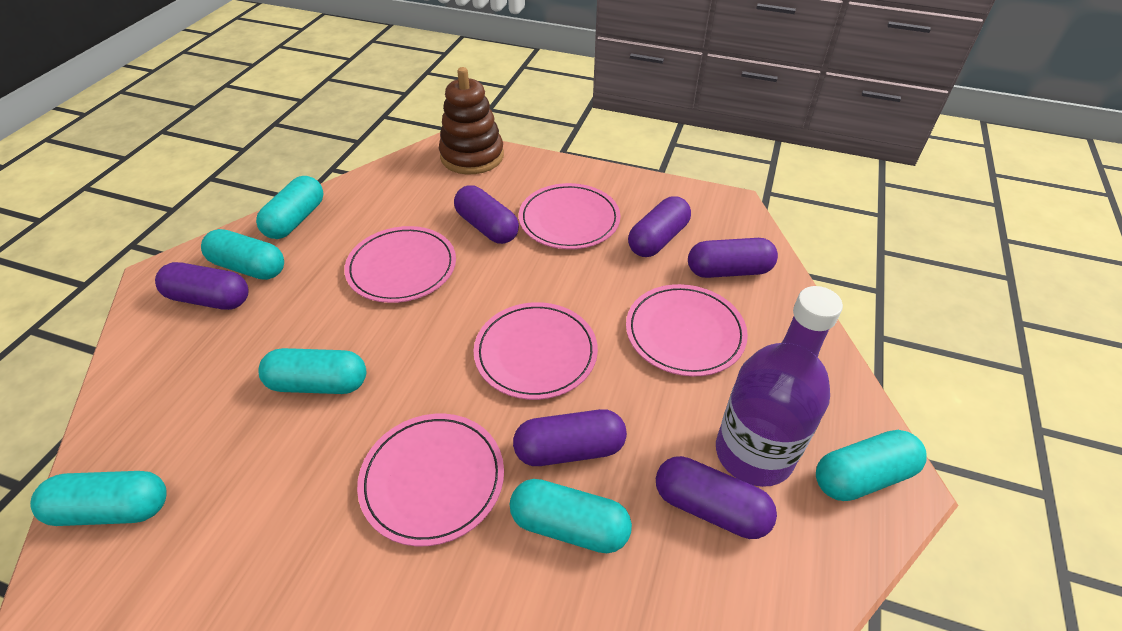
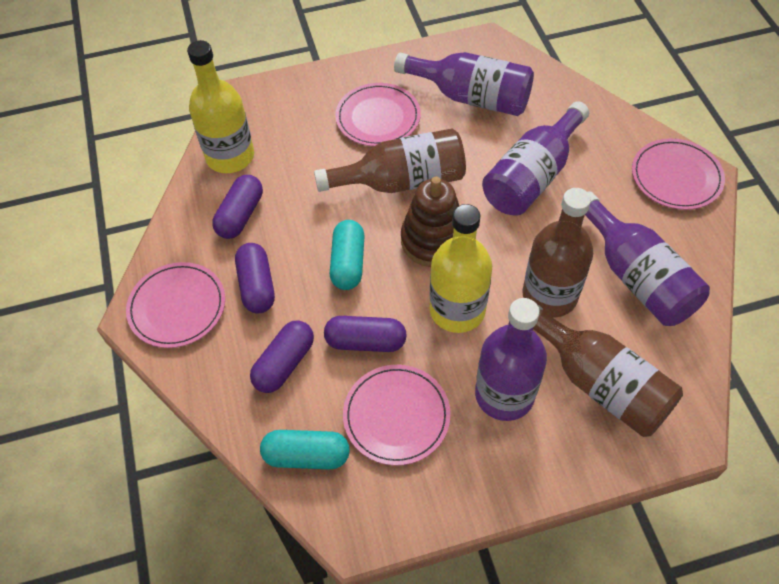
brown bottle: 0 -> 3
pink plate: 5 -> 4
purple bottle: 1 -> 4
purple capsule: 6 -> 4
turquoise capsule: 6 -> 2
yellow bottle: 0 -> 2

